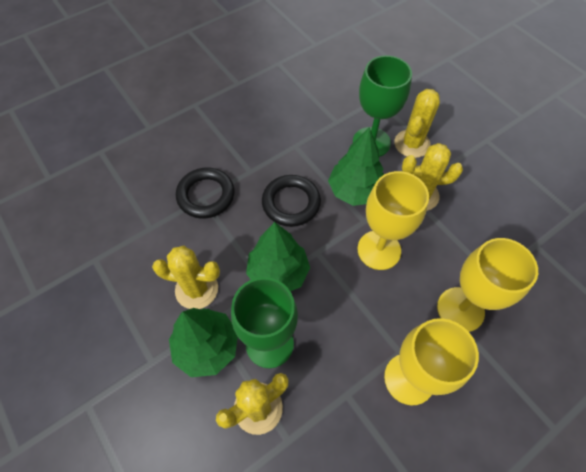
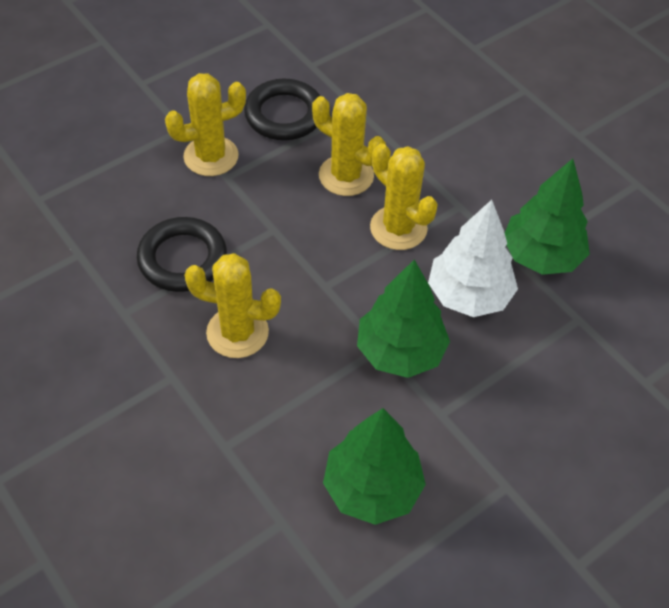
green goblet: 2 -> 0
white tree: 0 -> 1
yellow goblet: 3 -> 0

